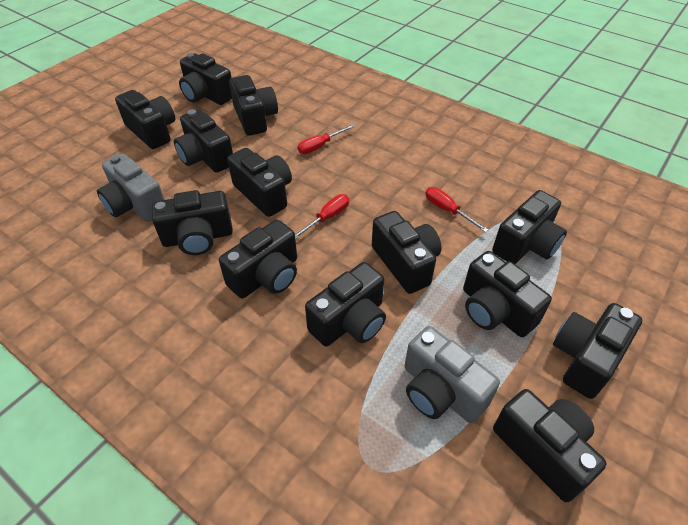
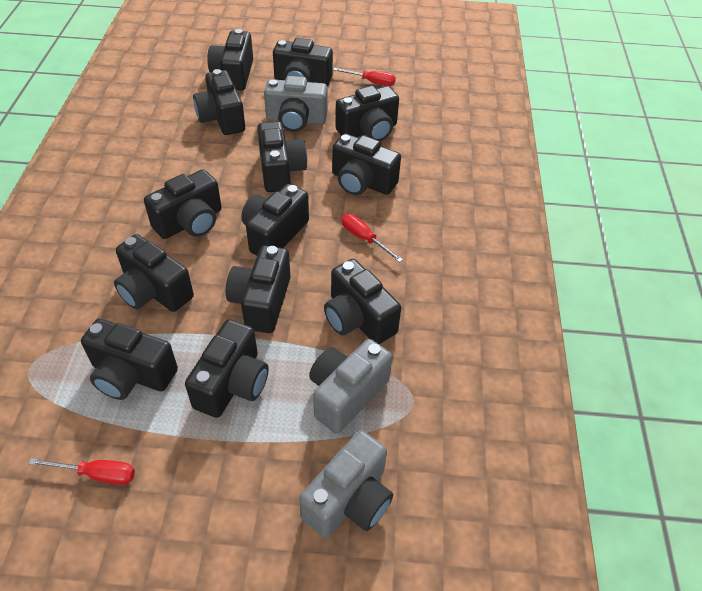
grey camera: 2 -> 3

